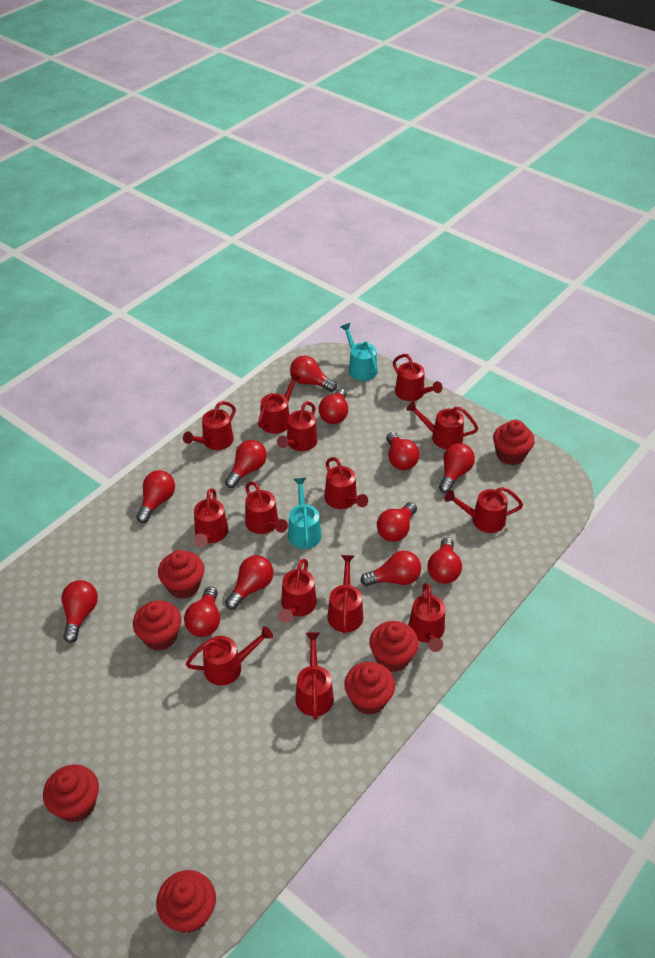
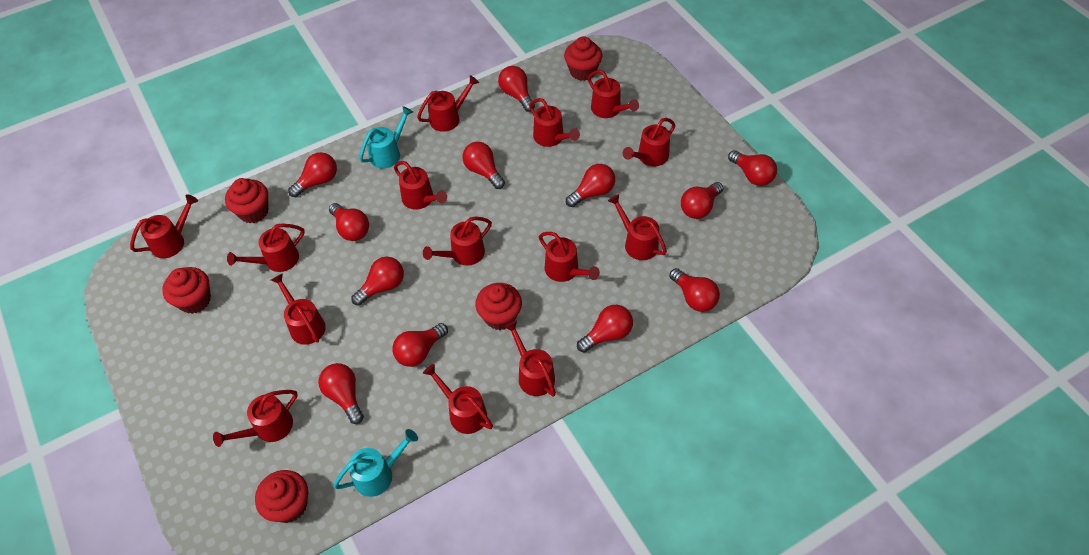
red cupcake: 7 -> 5

